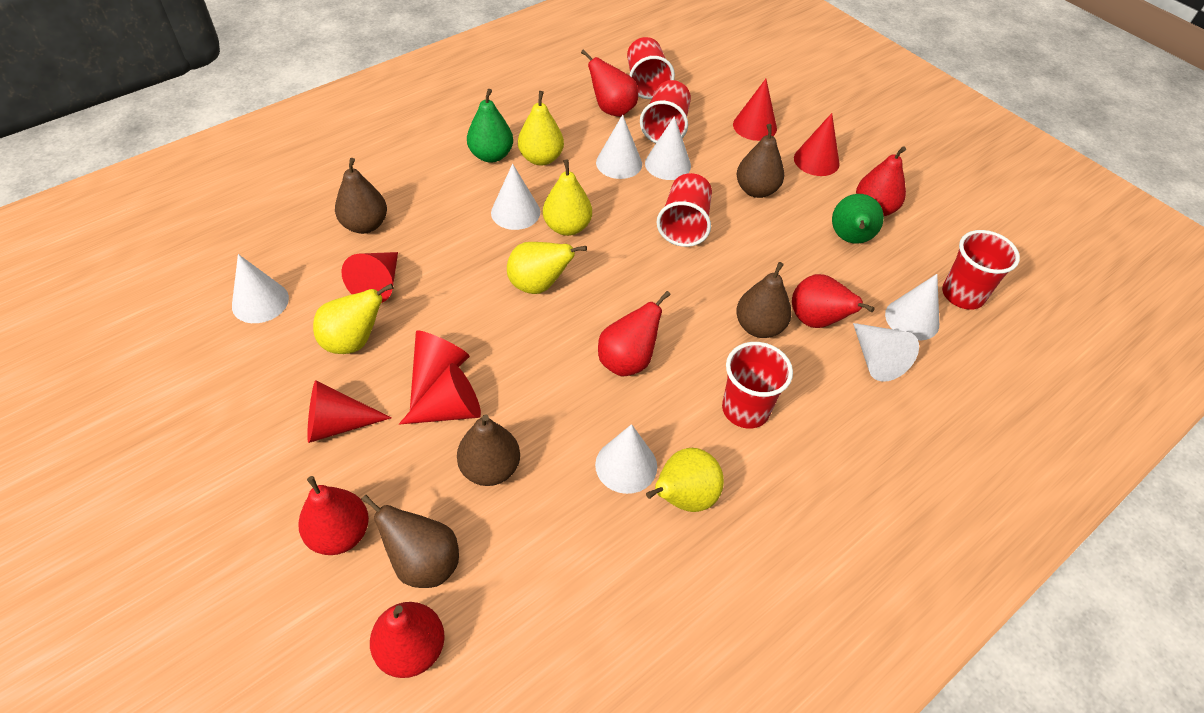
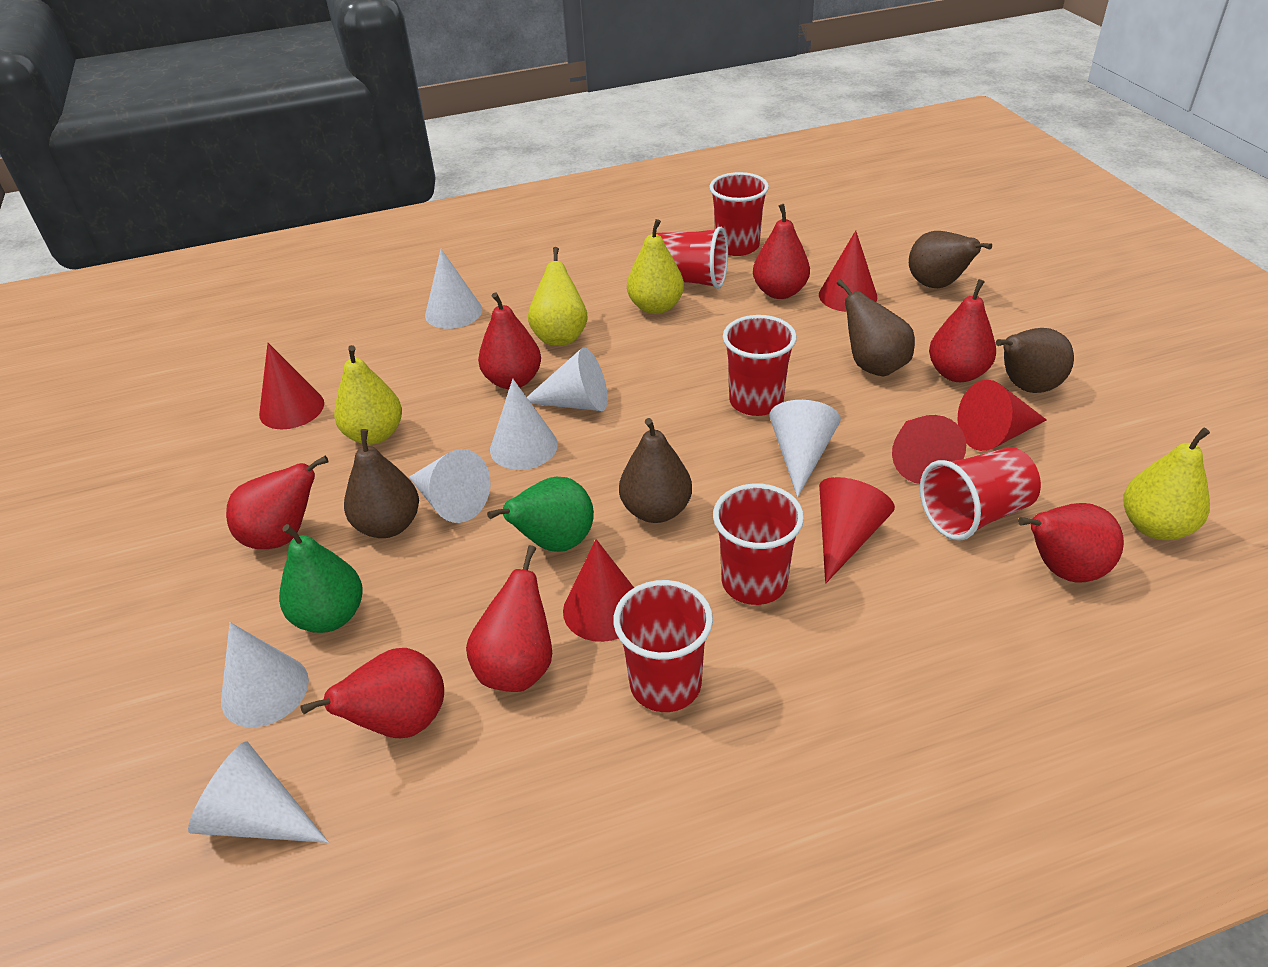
red cup: 5 -> 6
red pear: 6 -> 7
yellow pear: 5 -> 4

